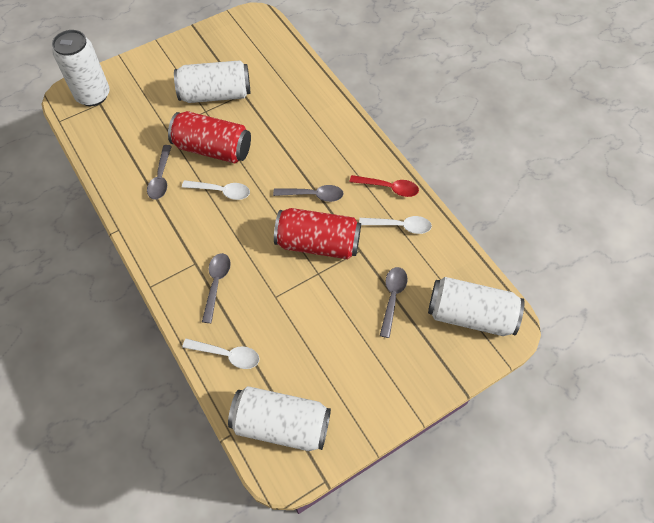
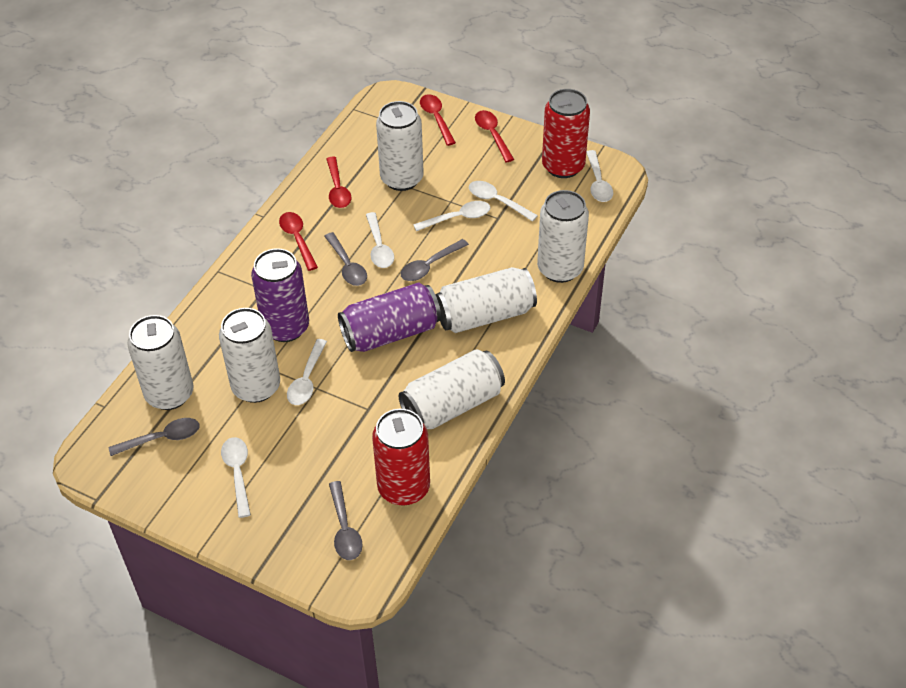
purple can: 0 -> 2
red spoon: 1 -> 4
white can: 4 -> 6
white spoon: 3 -> 6

